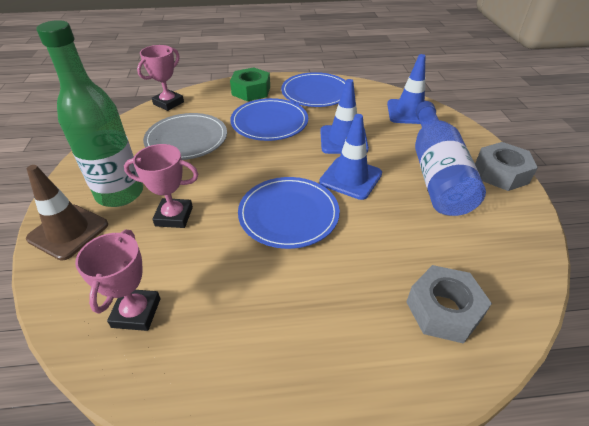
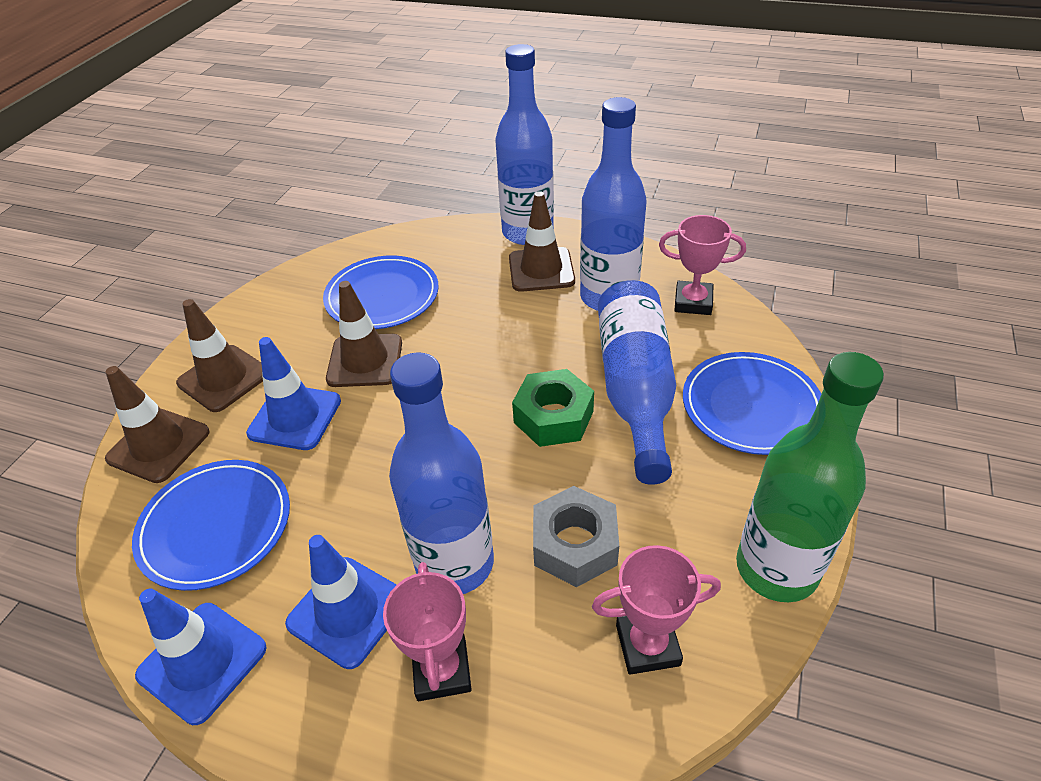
blue bottle: 1 -> 4
brown traffic cone: 1 -> 4
grey nut: 2 -> 1
grey plate: 1 -> 0

